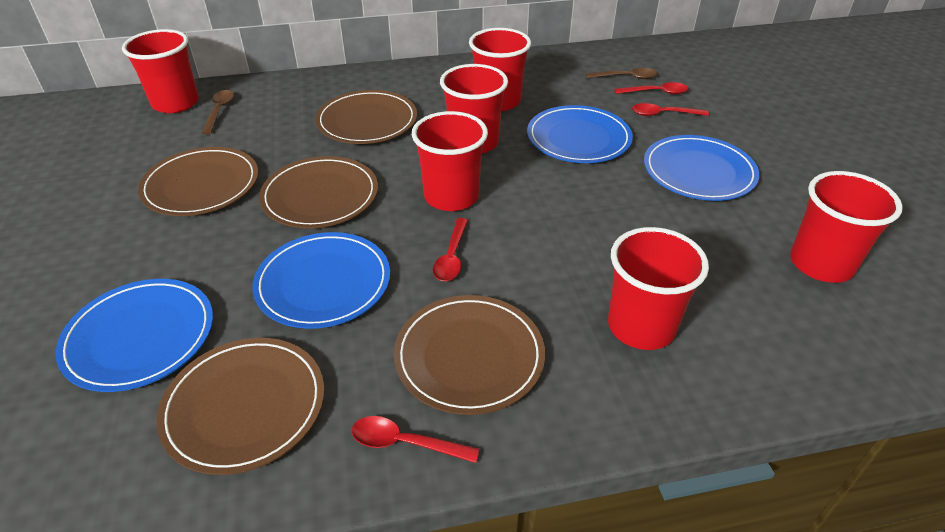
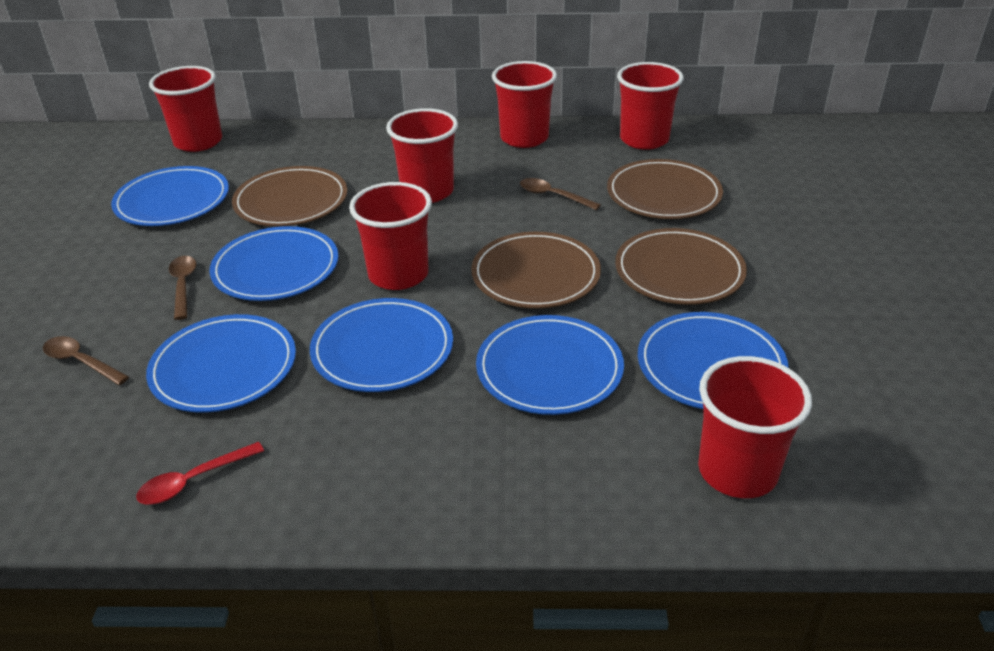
blue plate: 4 -> 6
brown plate: 5 -> 4
brown spoon: 2 -> 3
red spoon: 4 -> 1

